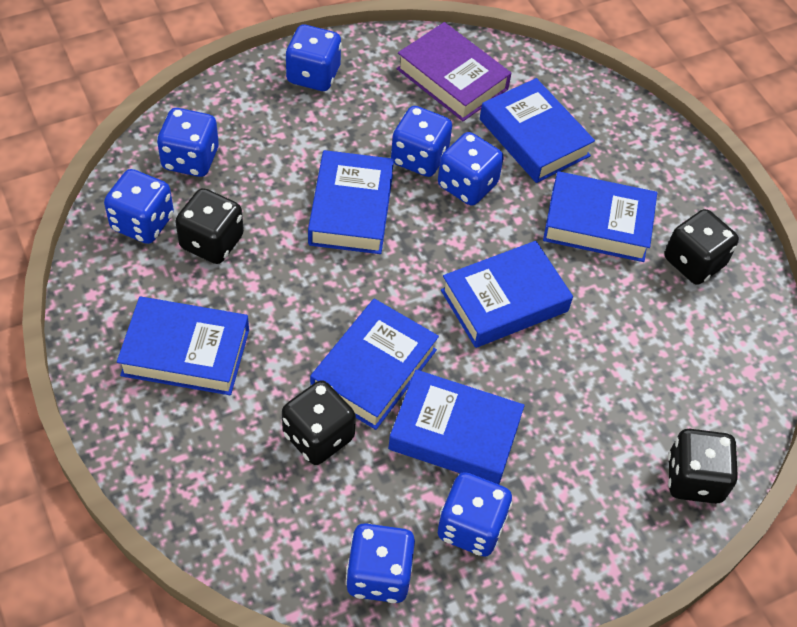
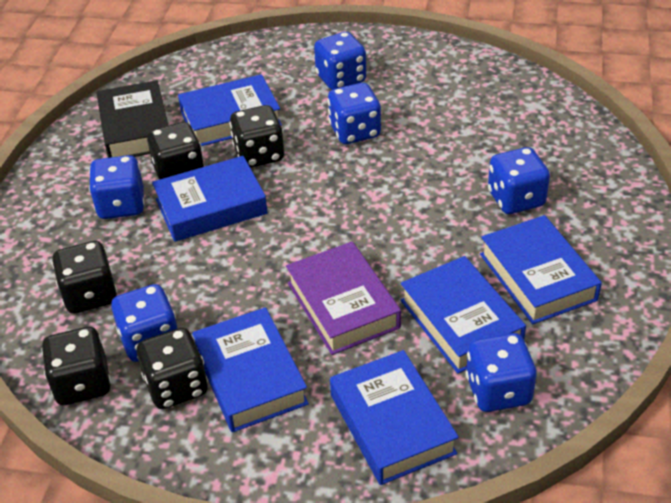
black book: 0 -> 1
black dice: 4 -> 5
blue book: 7 -> 6
blue dice: 7 -> 6

